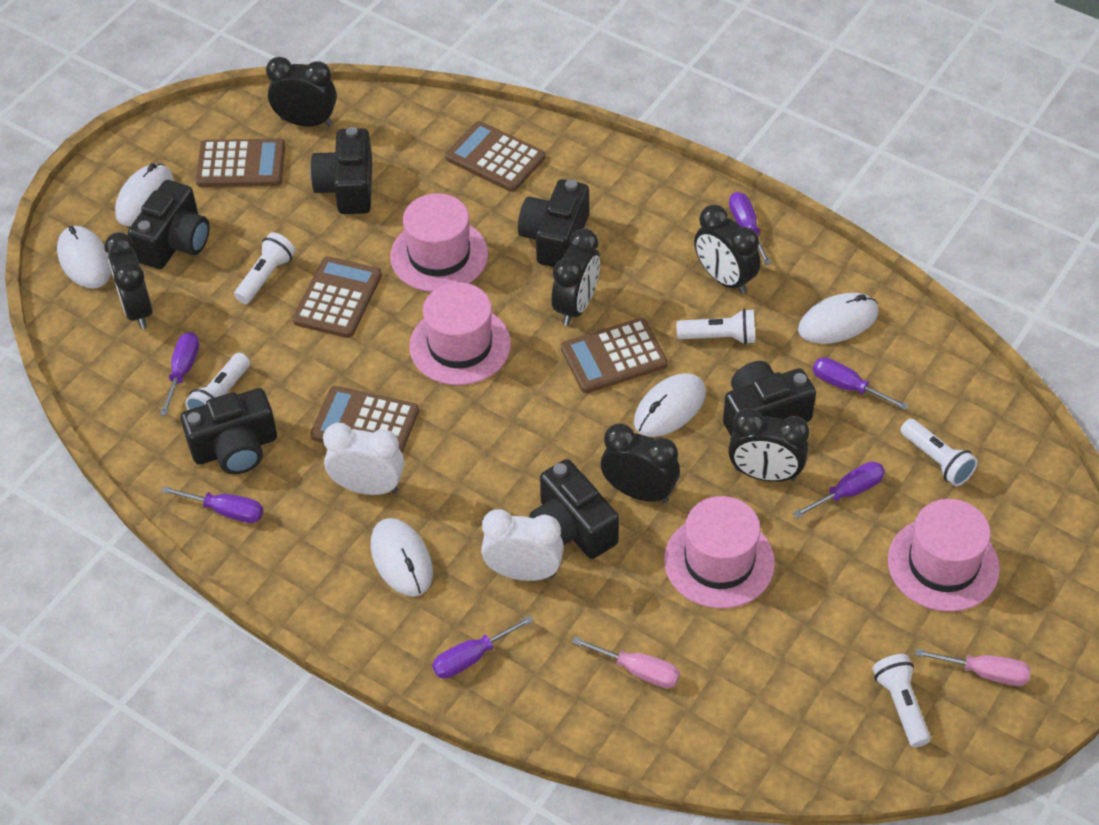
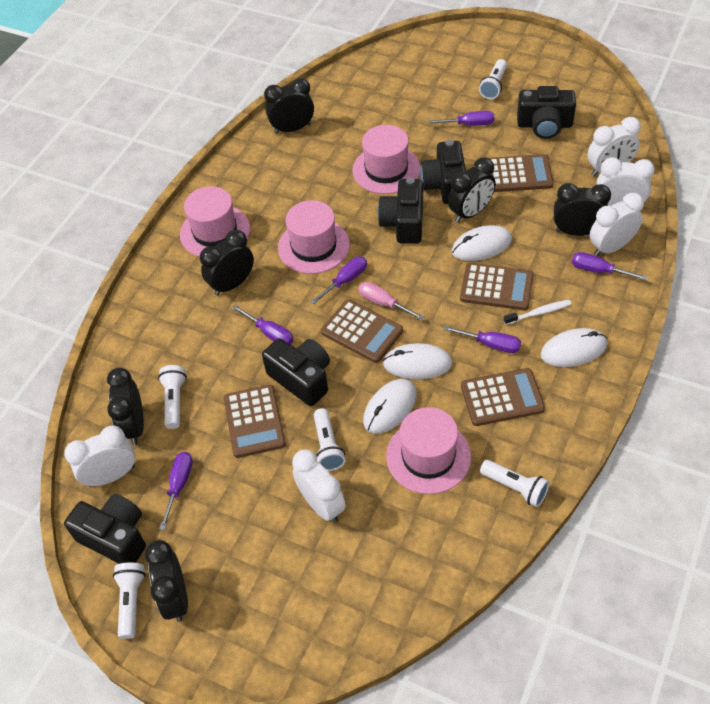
black camera: 6 -> 5
pink screwdriver: 2 -> 1
white clock: 2 -> 5
white mouse: 5 -> 4
white toothbrush: 0 -> 1

